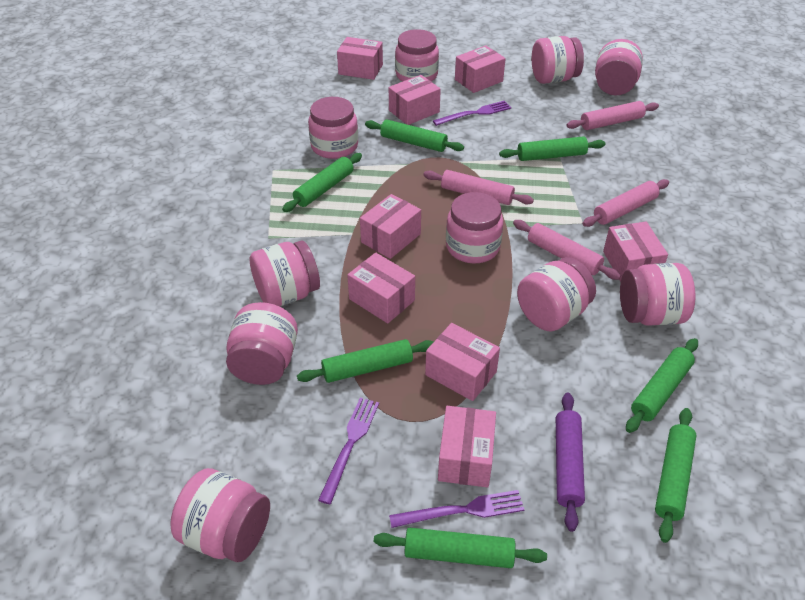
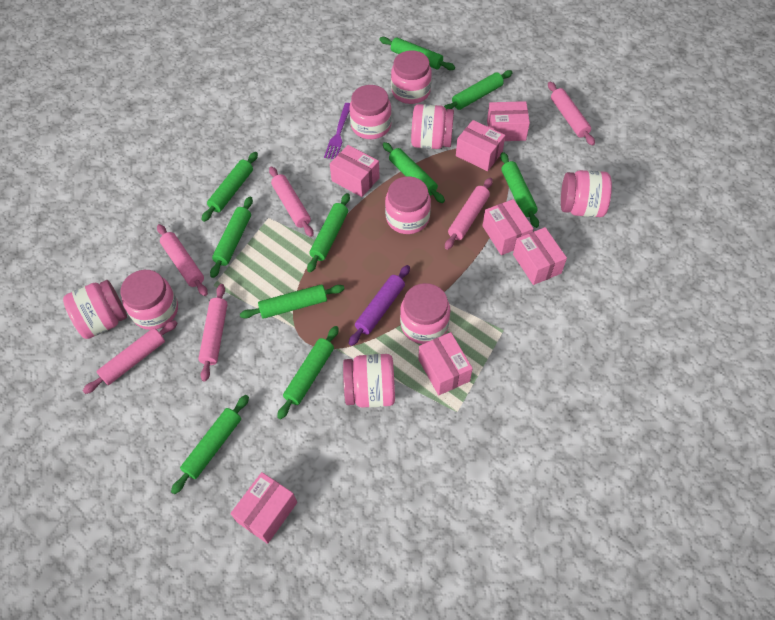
green rolling pin: 7 -> 10
pink box: 8 -> 7
pink jar: 10 -> 9
pink rolling pin: 4 -> 6
purple fork: 3 -> 1

